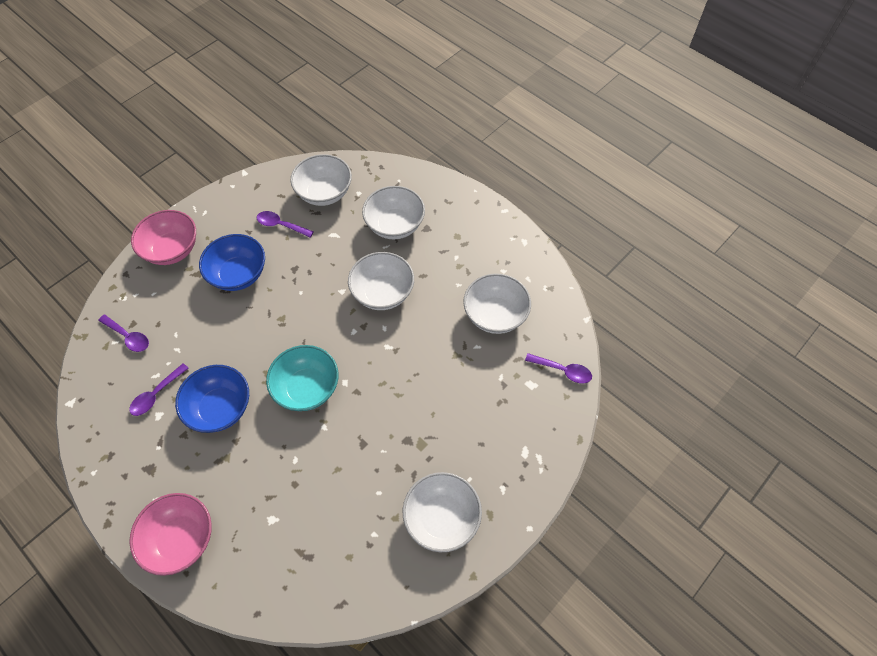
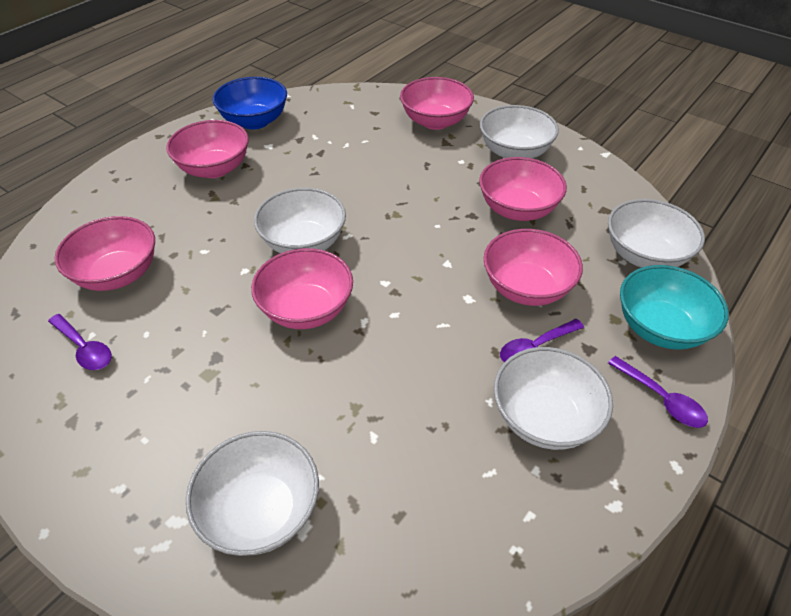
blue bowl: 2 -> 1
pink bowl: 2 -> 6
purple spoon: 4 -> 3

